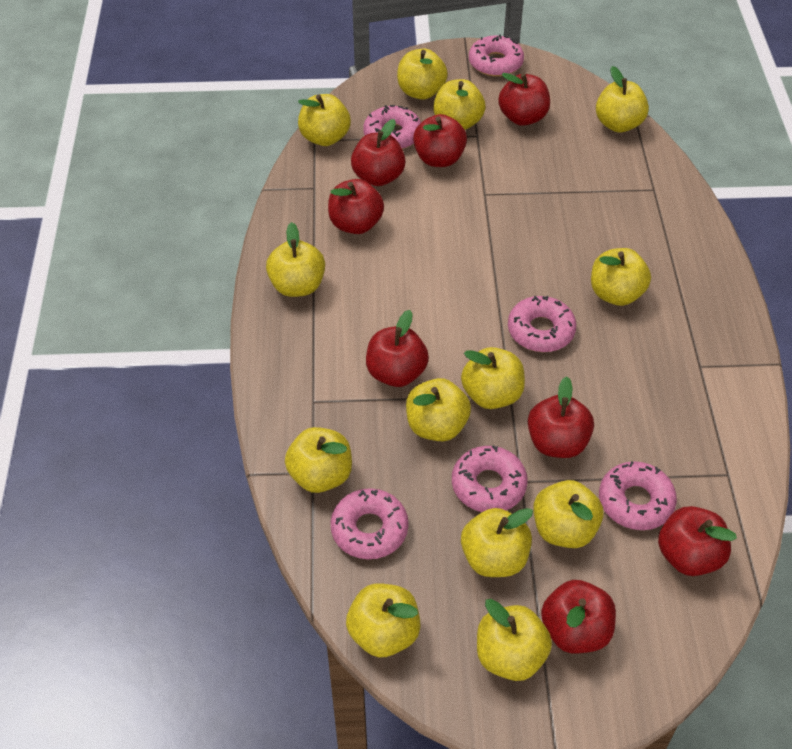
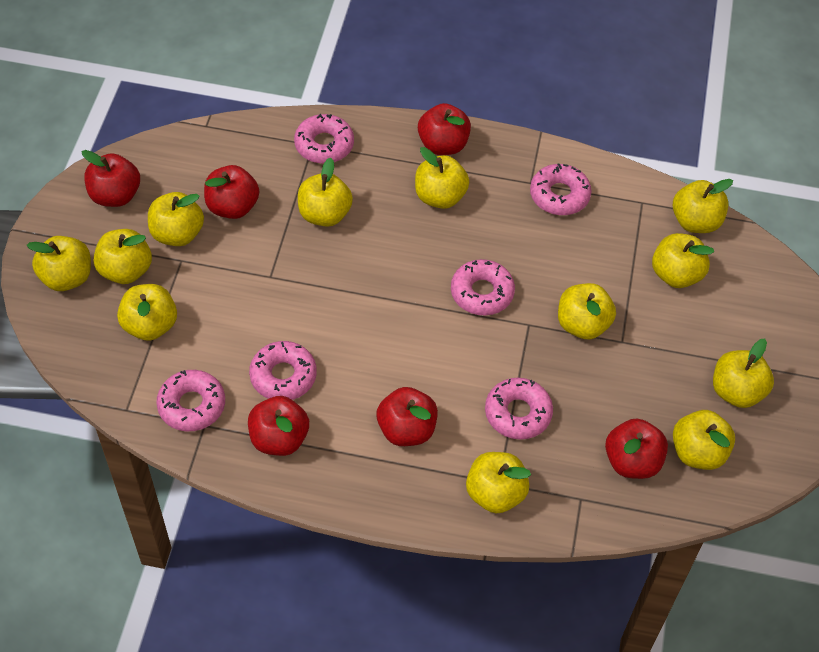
red apple: 8 -> 6
yellow apple: 13 -> 12

